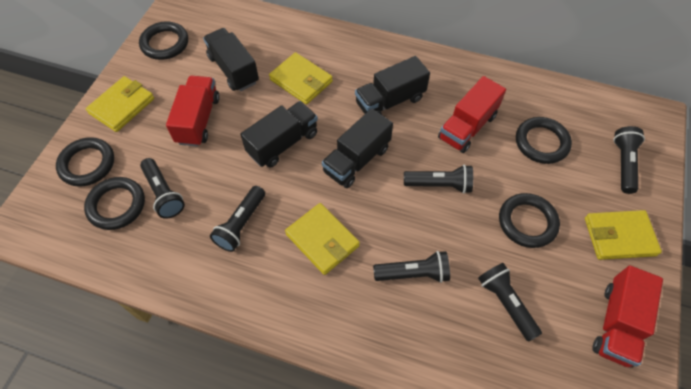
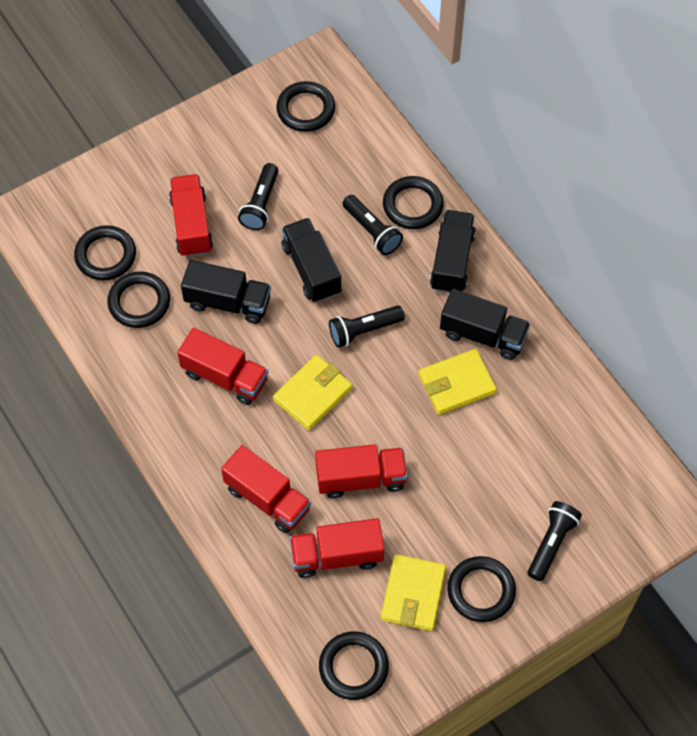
black flashlight: 6 -> 4
black ring: 5 -> 6
red truck: 3 -> 5
yellow wallet: 4 -> 3

